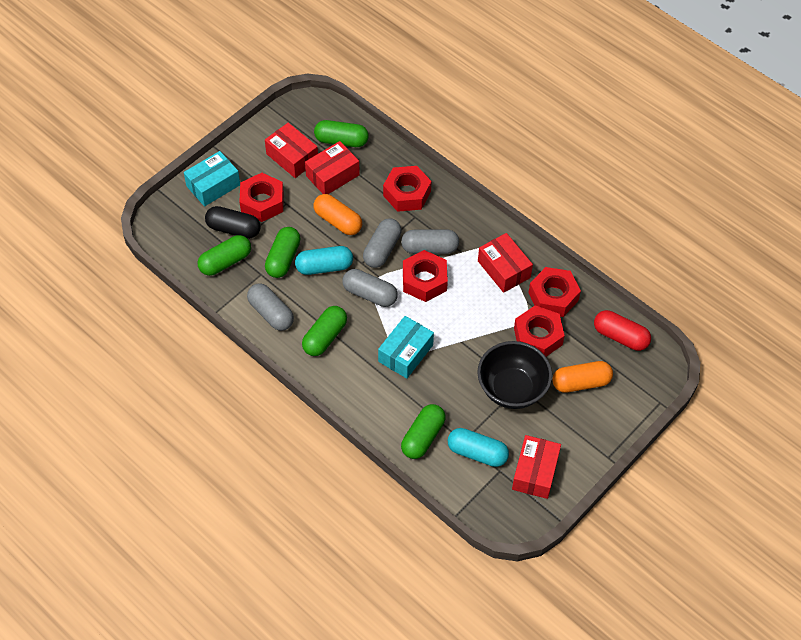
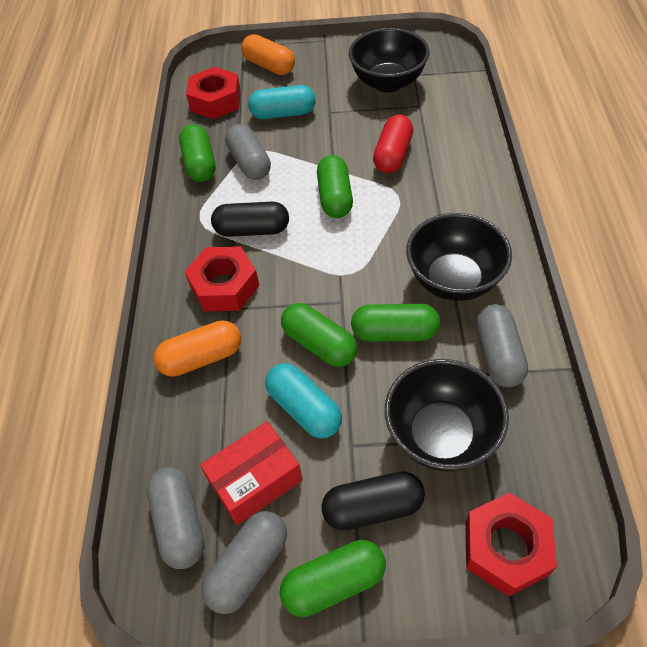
black bowl: 1 -> 3
black capsule: 1 -> 2
red box: 4 -> 1
red nut: 5 -> 3
turquoise box: 2 -> 0

